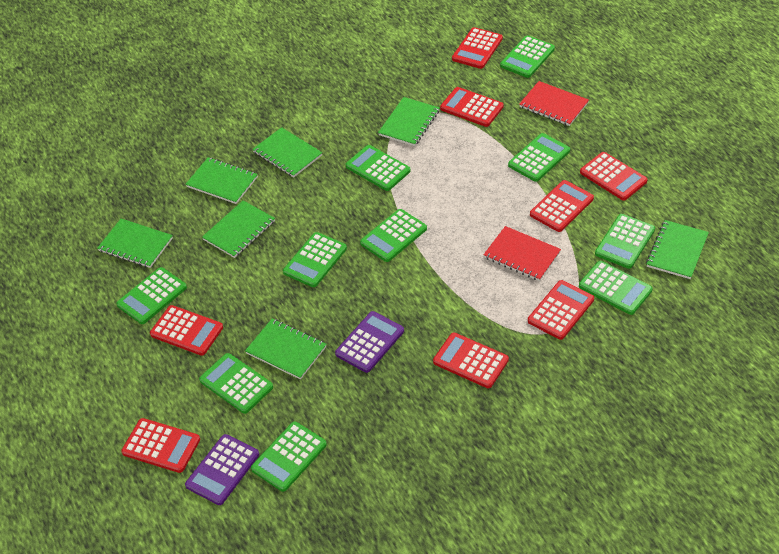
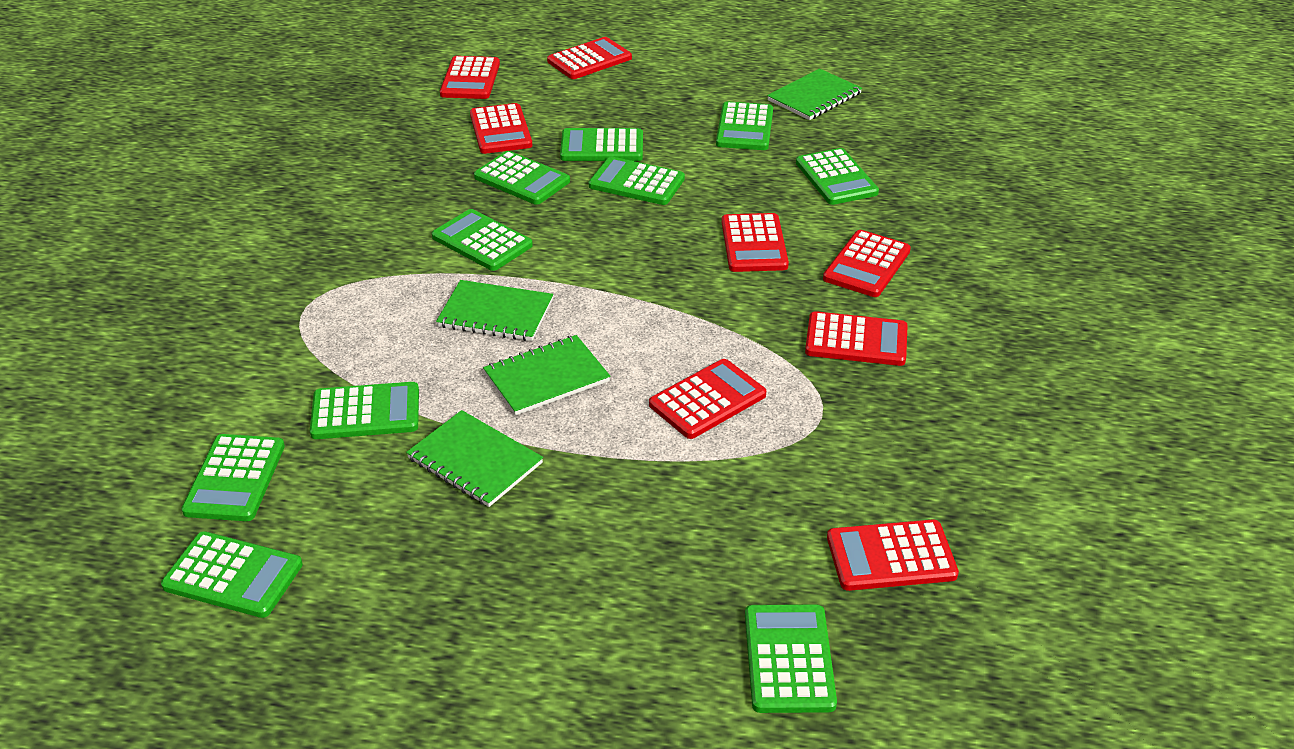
green notebook: 7 -> 4
purple calculator: 2 -> 0
red notebook: 2 -> 0

